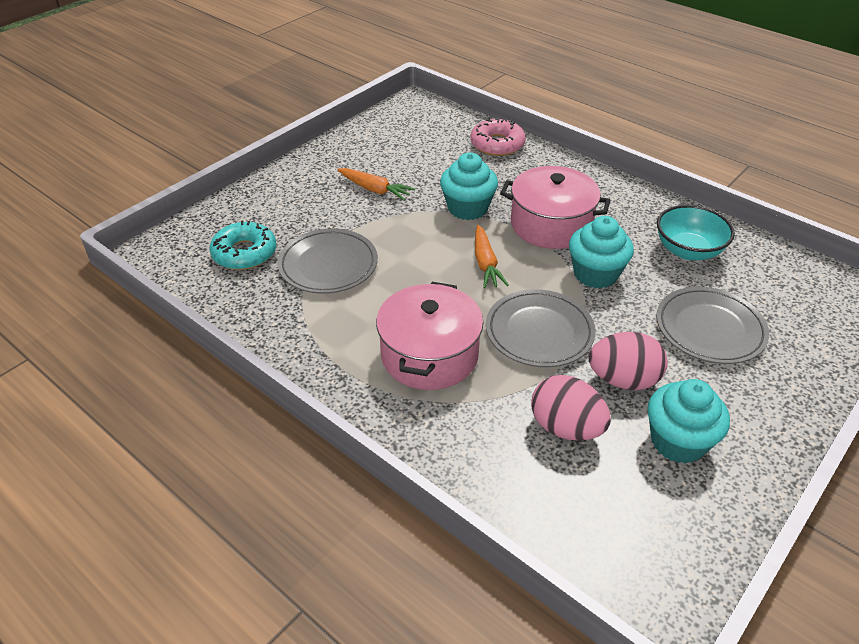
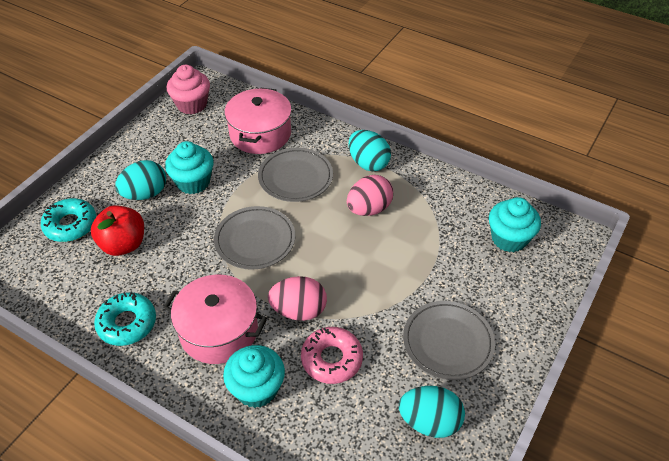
orange carrot: 2 -> 0
pink cupcake: 0 -> 1
red apple: 0 -> 1
turquoise bowl: 1 -> 0
turquoise donut: 1 -> 2
turquoise egg: 0 -> 3

